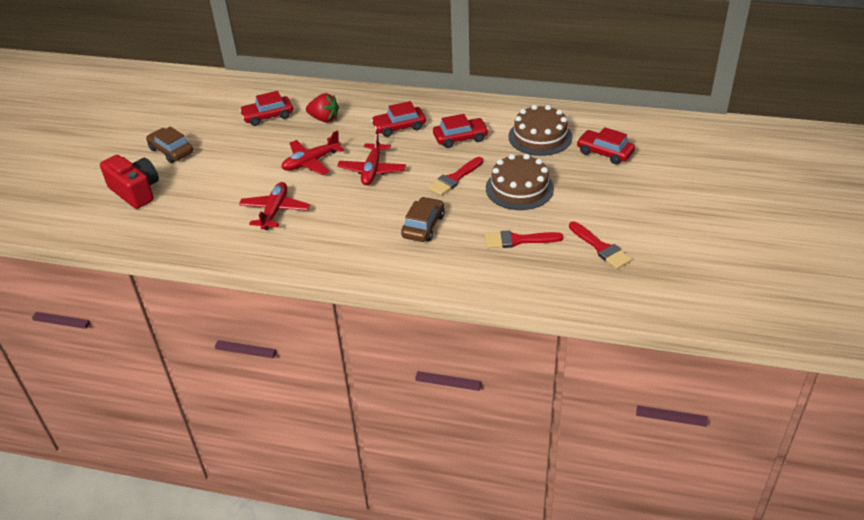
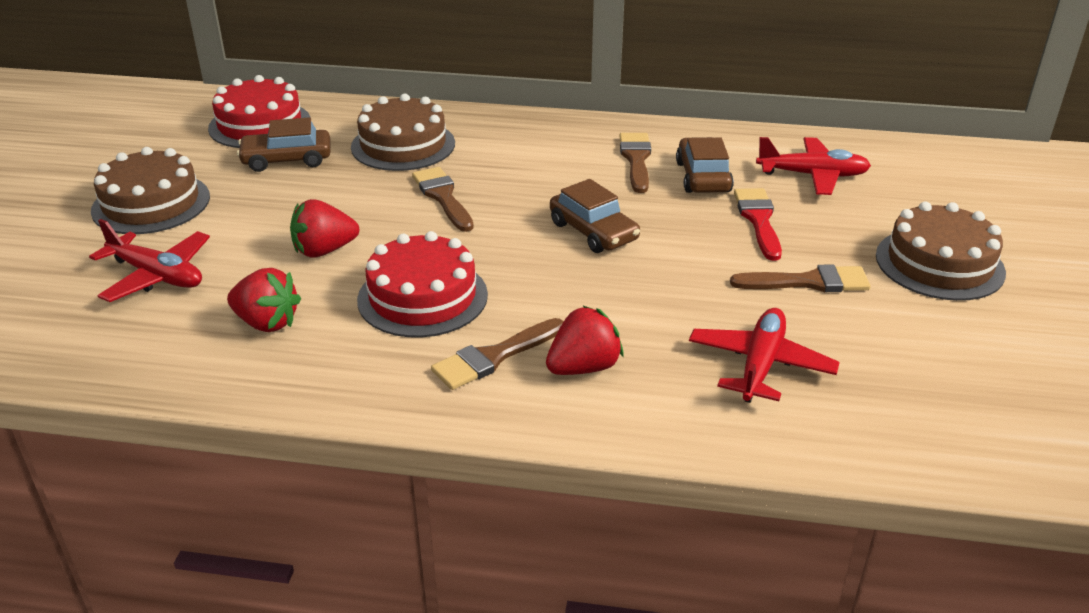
brown brush: 0 -> 4
brown cake: 2 -> 3
brown car: 2 -> 3
red brush: 3 -> 1
red cake: 0 -> 2
red camera: 1 -> 0
red car: 4 -> 0
red strawberry: 1 -> 3

